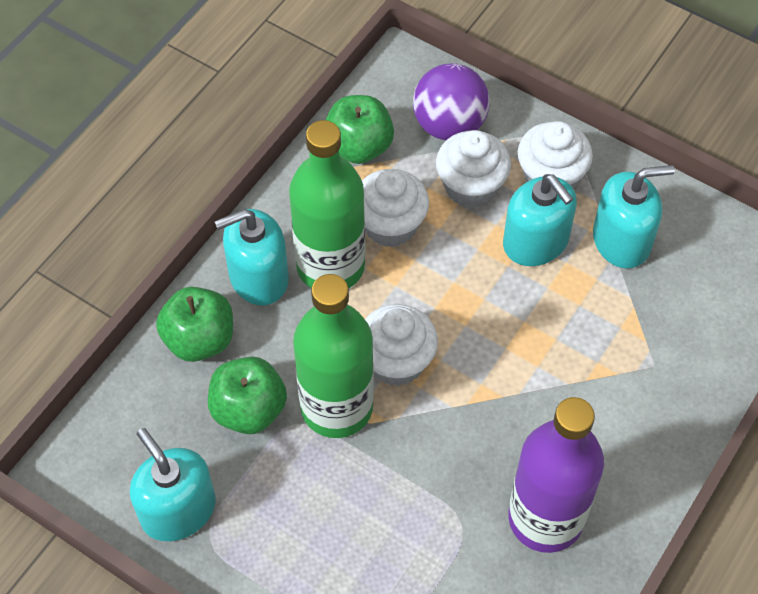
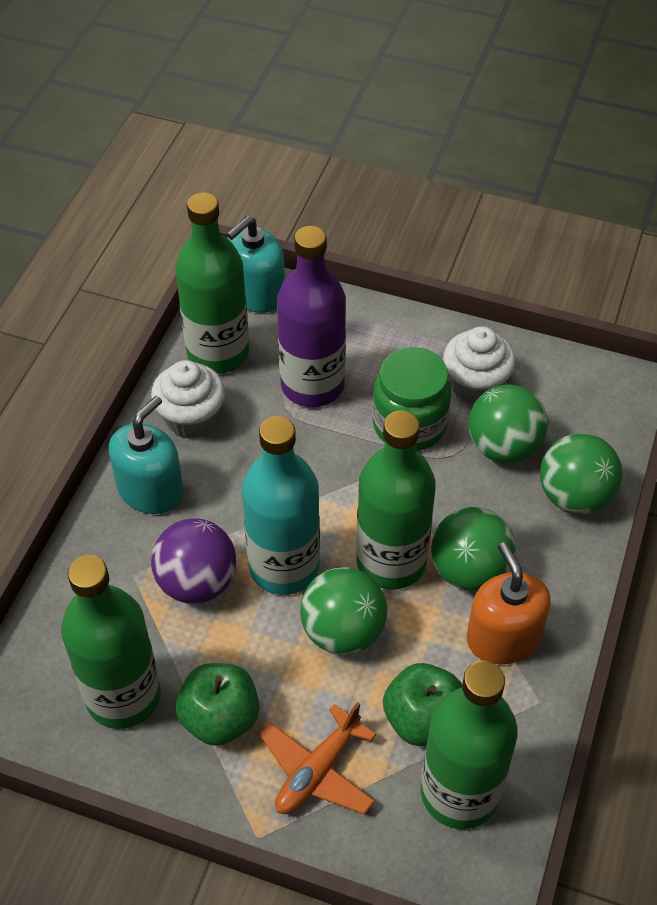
green apple: 3 -> 2
green ball: 0 -> 4
green bottle: 2 -> 4
green jar: 0 -> 1
orange plane: 0 -> 1
orange soap dispenser: 0 -> 1
turquoise bottle: 0 -> 1
turquoise soap dispenser: 4 -> 2
white cupcake: 4 -> 2

